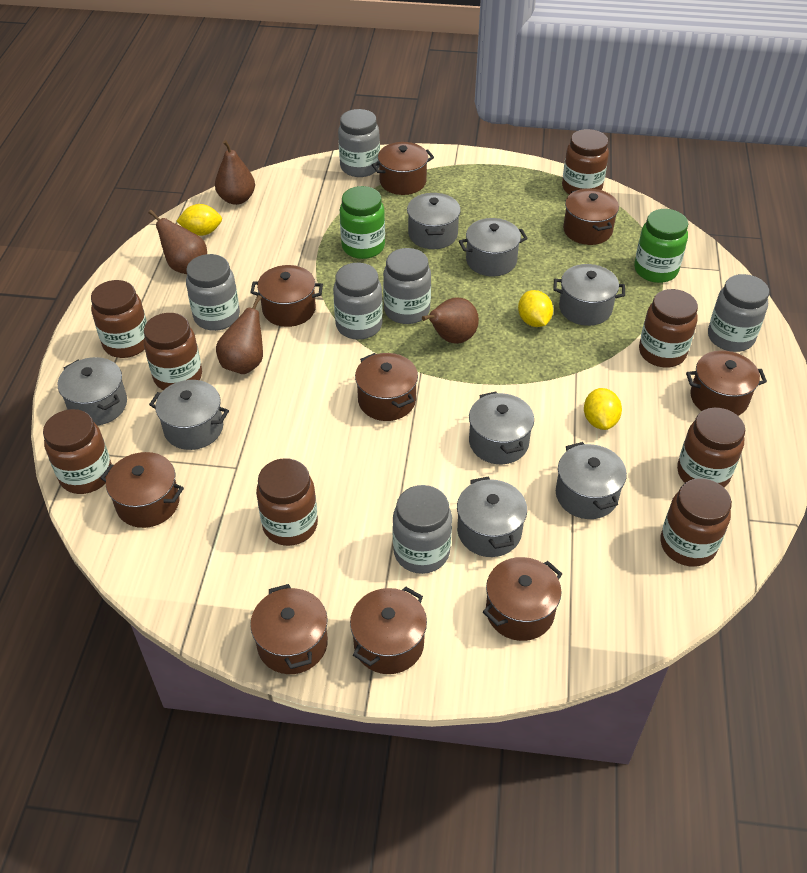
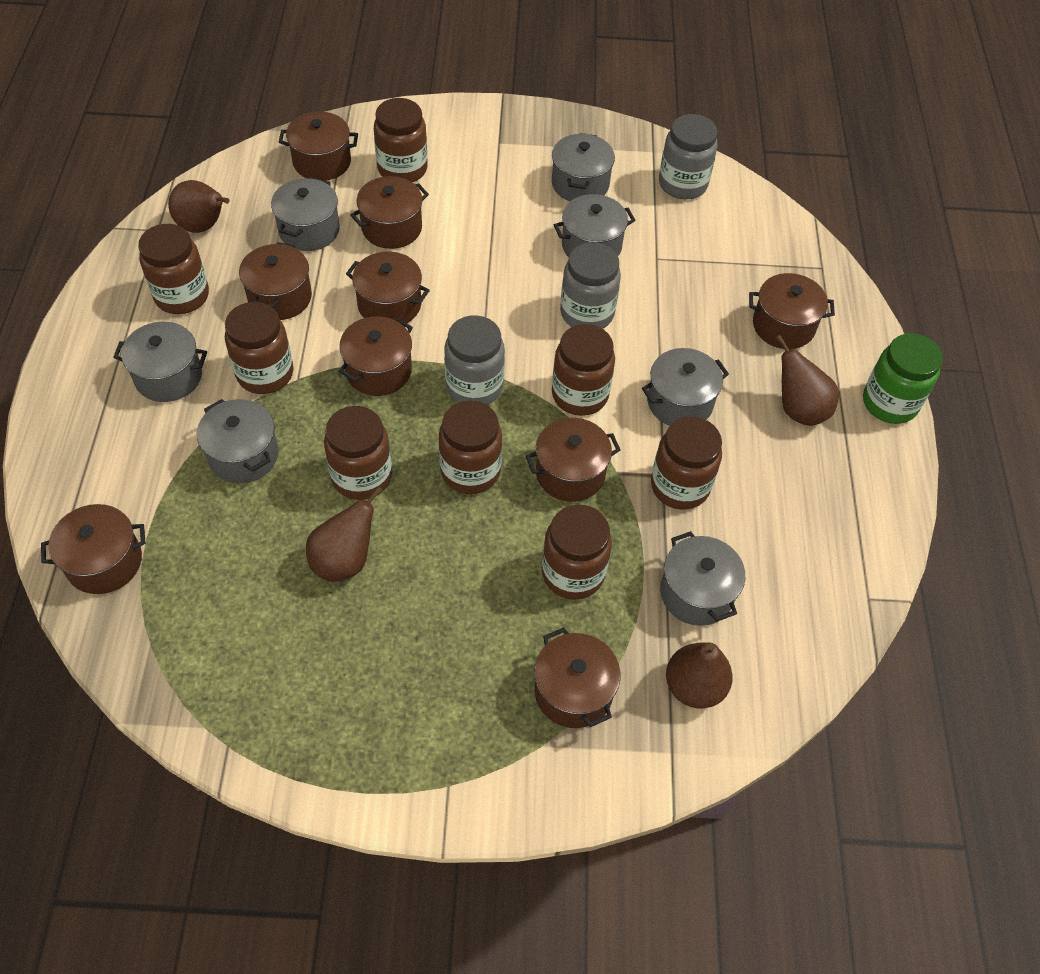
green jar: 2 -> 1
grey jar: 6 -> 3
grey pot: 8 -> 7
yellow lemon: 3 -> 0

